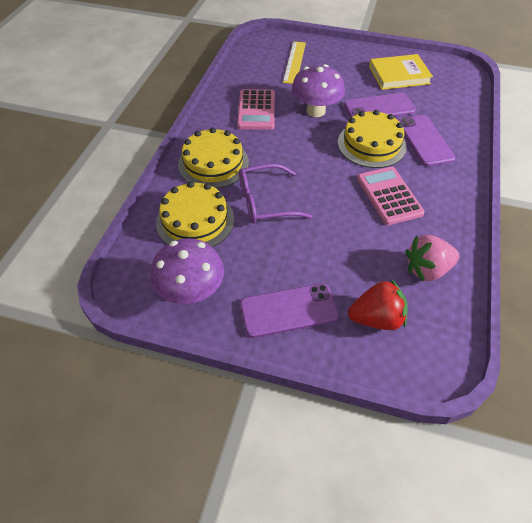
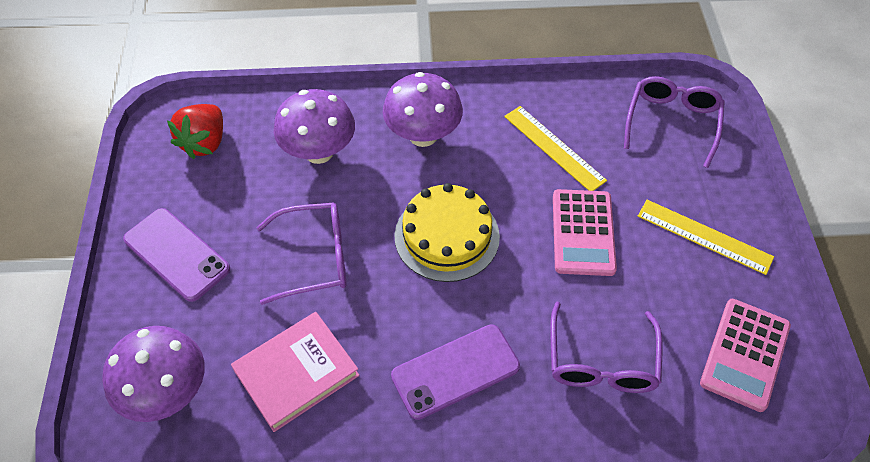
pink book: 0 -> 1
pink strawberry: 1 -> 0
purple glasses: 1 -> 3
purple mushroom: 2 -> 3
purple phone: 3 -> 2
yellow book: 1 -> 0
yellow cake: 3 -> 1
yellow ruler: 1 -> 2

